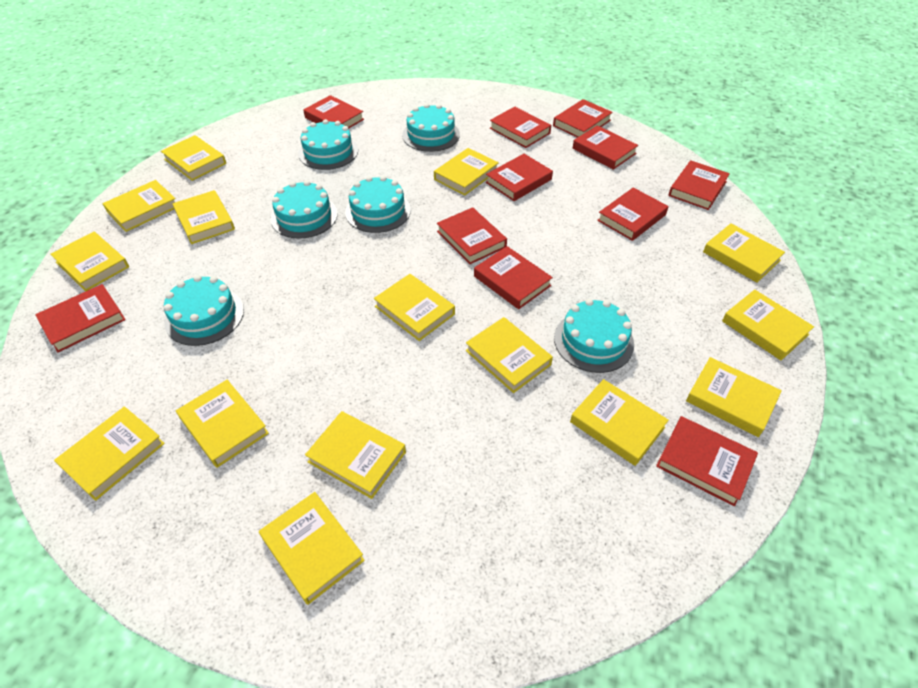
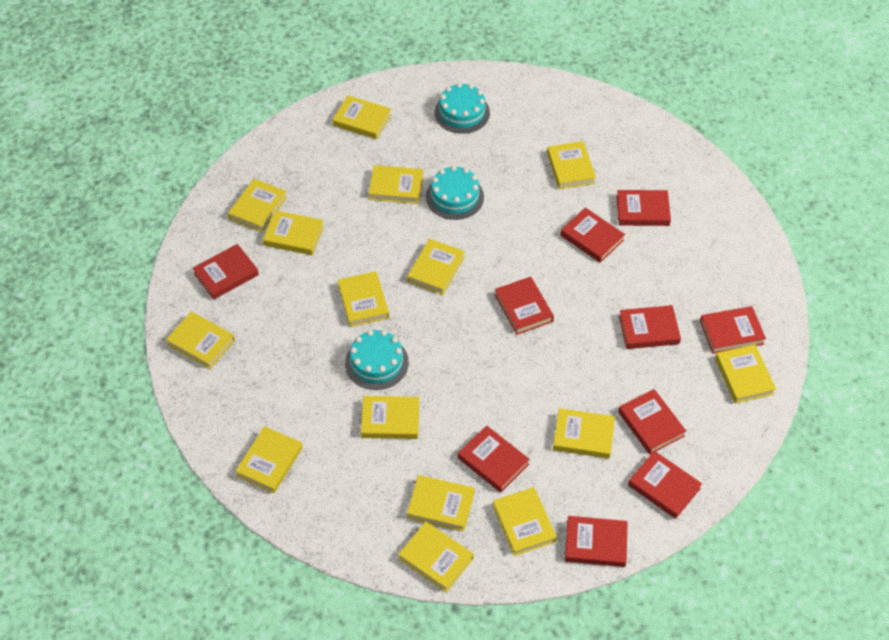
red book: 11 -> 10
turquoise cake: 6 -> 3

